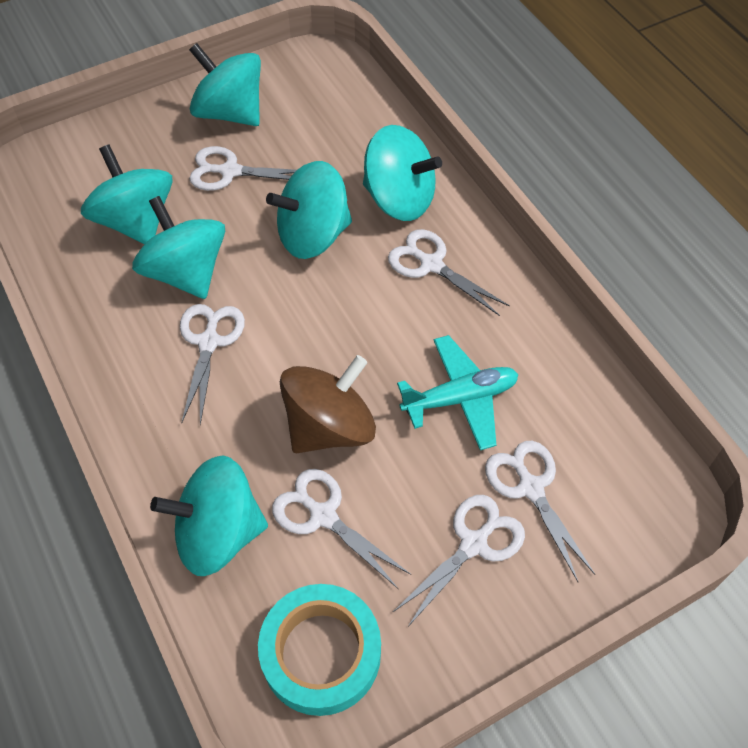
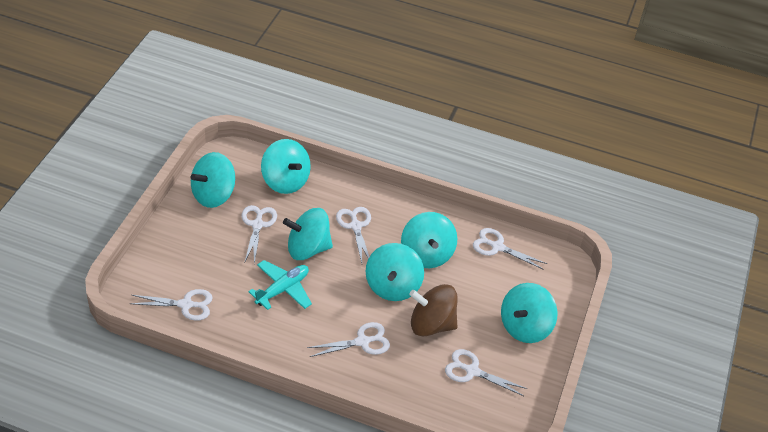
turquoise tape: 1 -> 0

